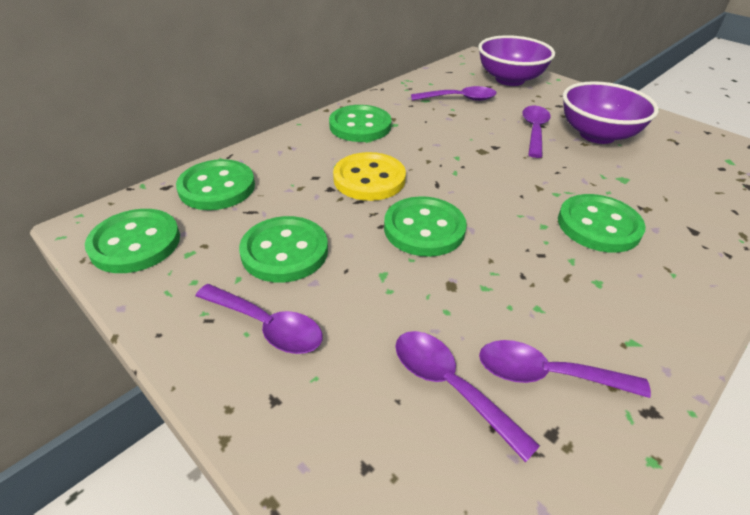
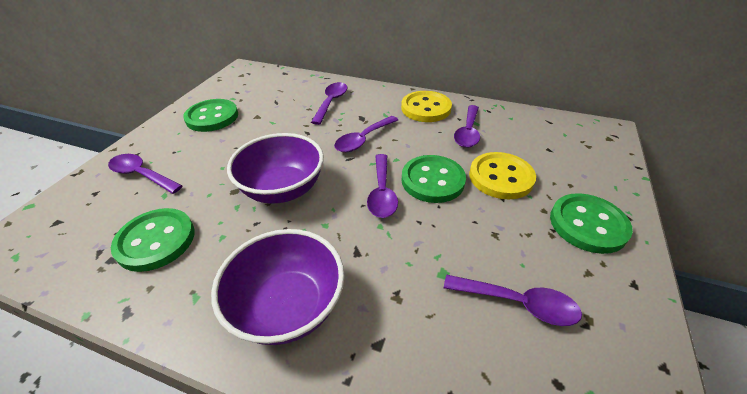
green button: 6 -> 4
purple spoon: 5 -> 6
yellow button: 1 -> 2

